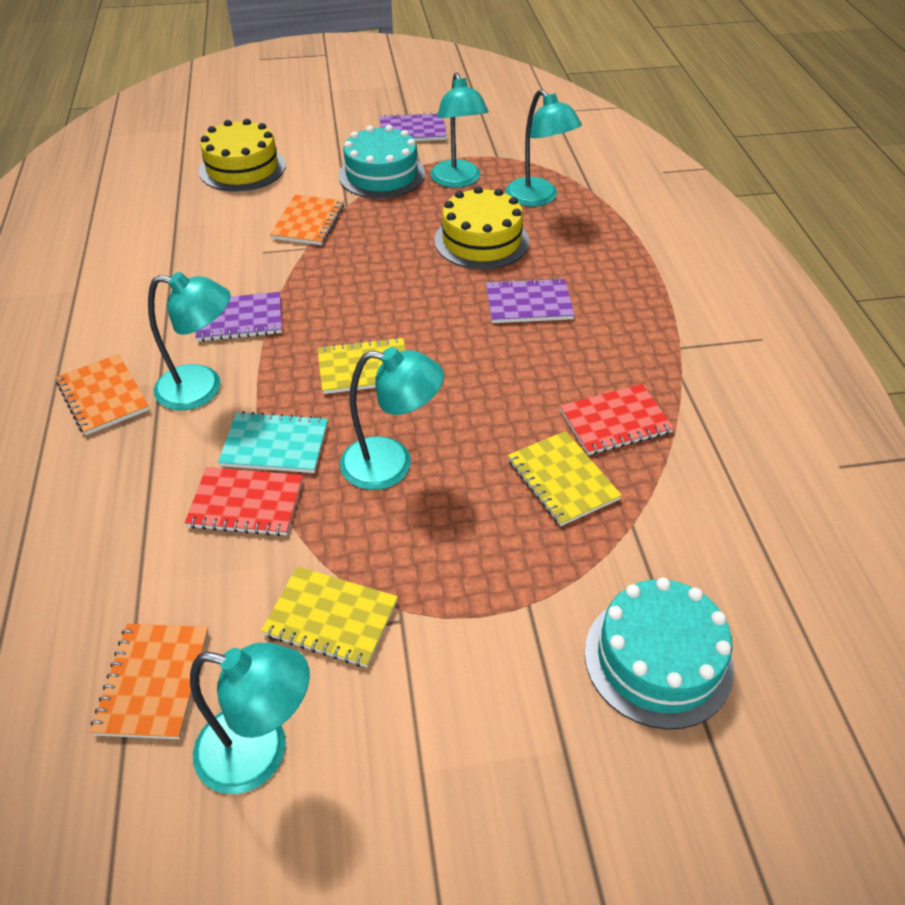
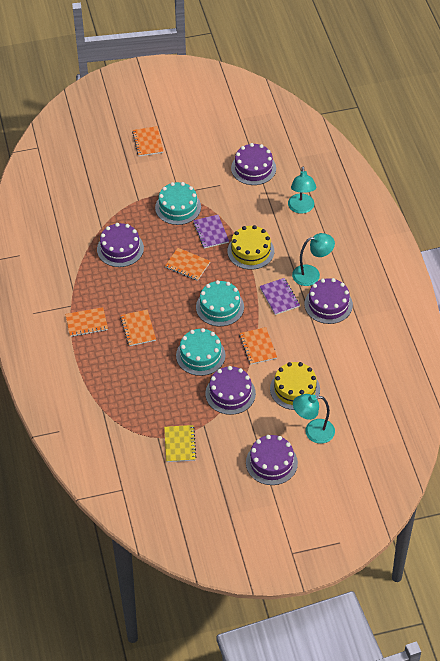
orange notebook: 3 -> 5
purple cake: 0 -> 5
purple notebook: 3 -> 2
red notebook: 2 -> 0
turquoise cake: 2 -> 3
turquoise lamp: 5 -> 3
turquoise notebook: 1 -> 0
yellow notebook: 3 -> 1

